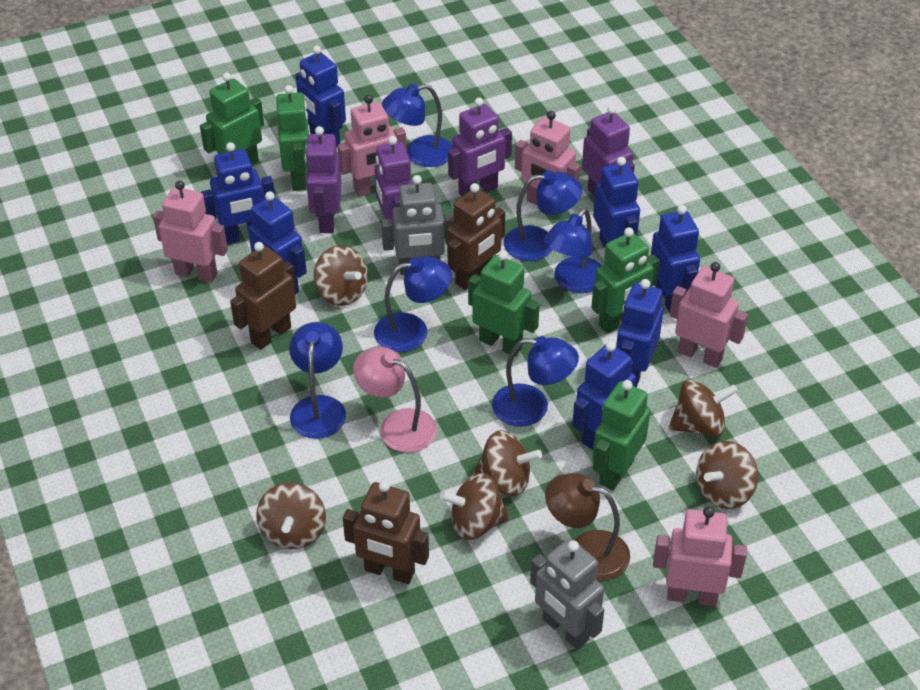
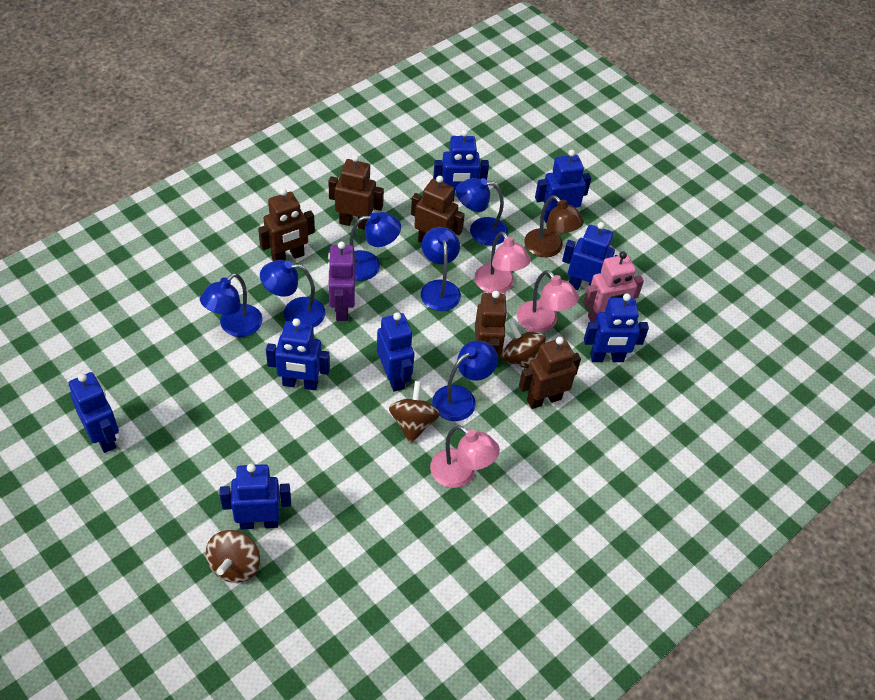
blue robot: 7 -> 8
brown robot: 3 -> 5
brown spinning top: 6 -> 3
green robot: 5 -> 0
grey robot: 2 -> 0
pink lamp: 1 -> 3
pink robot: 5 -> 1
purple robot: 4 -> 1

